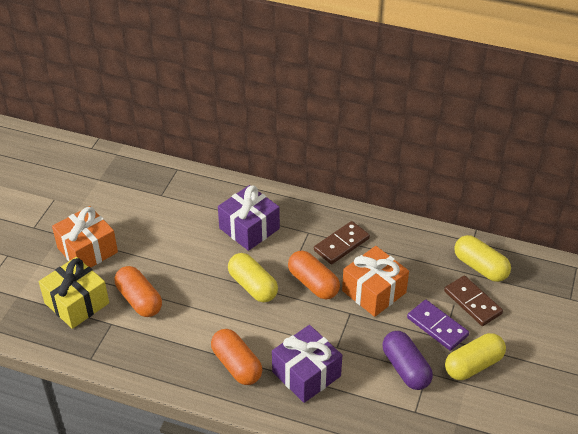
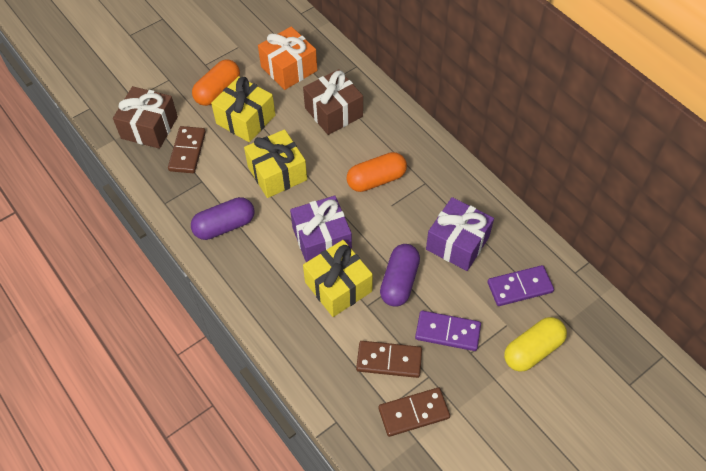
brown domino: 2 -> 3
brown gift: 0 -> 2
orange capsule: 3 -> 2
orange gift: 2 -> 1
purple capsule: 1 -> 2
purple domino: 1 -> 2
yellow capsule: 3 -> 1
yellow gift: 1 -> 3

